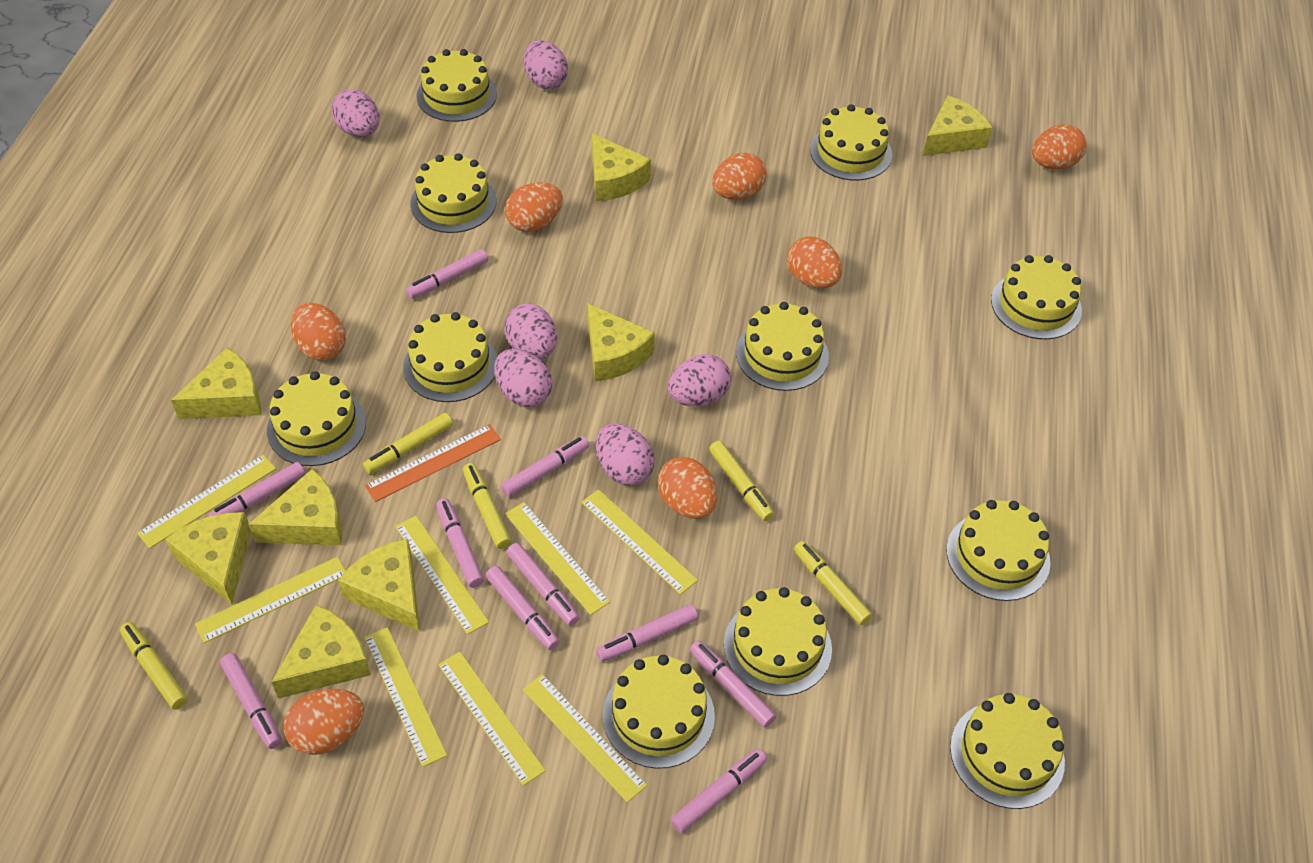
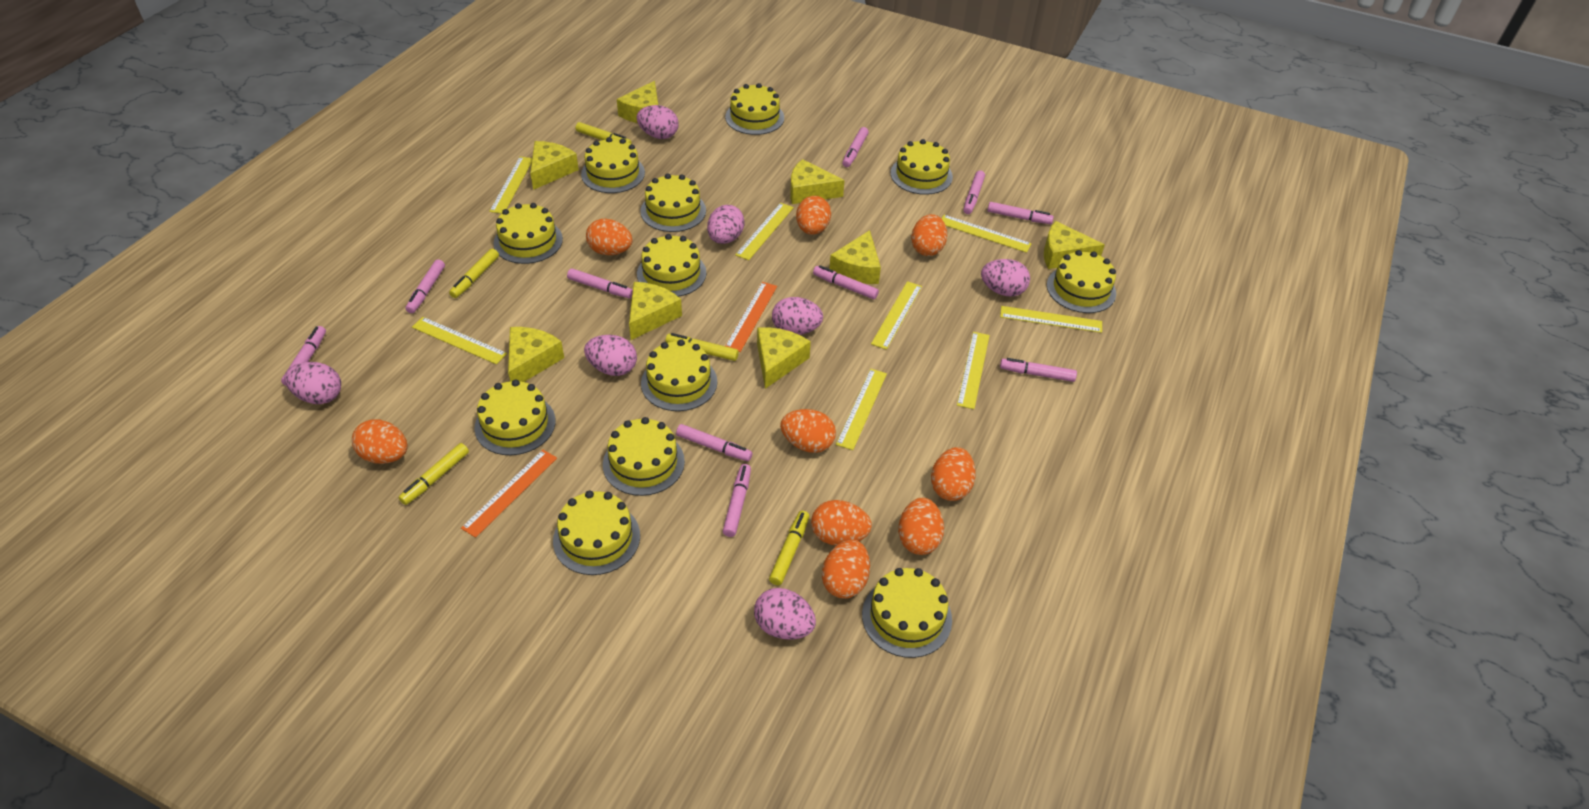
orange egg: 7 -> 9
orange ruler: 1 -> 2
pink egg: 6 -> 7
yellow cake: 11 -> 12

